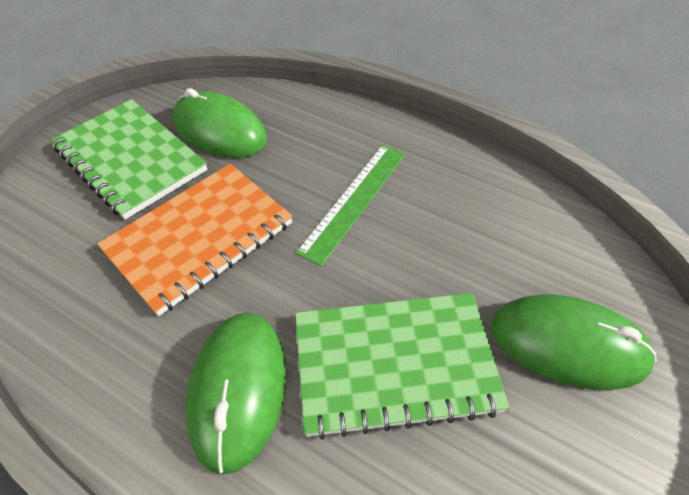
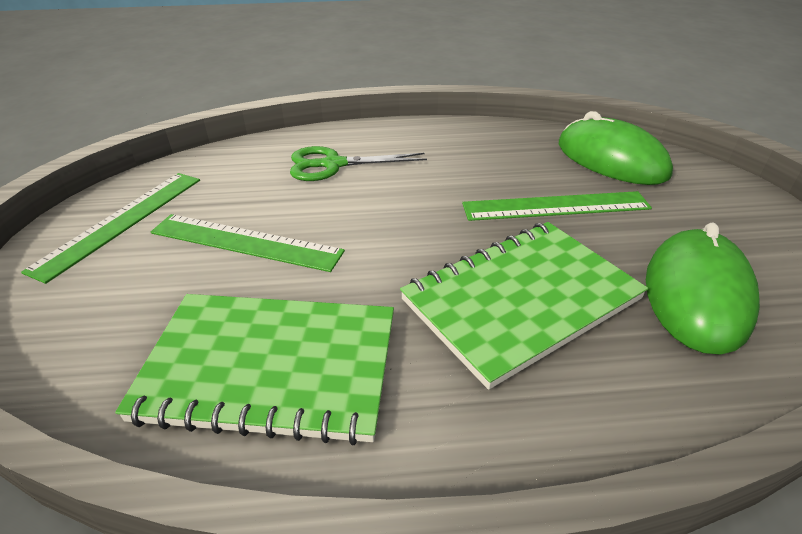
green mouse: 3 -> 2
green ruler: 1 -> 3
green scissors: 0 -> 1
orange notebook: 1 -> 0

